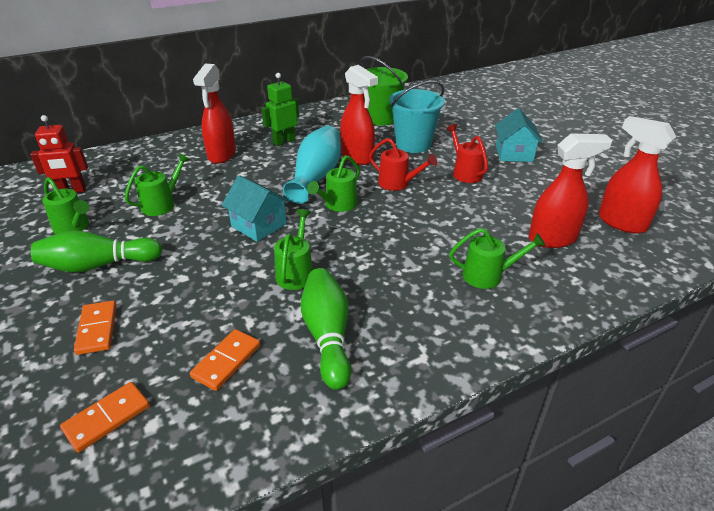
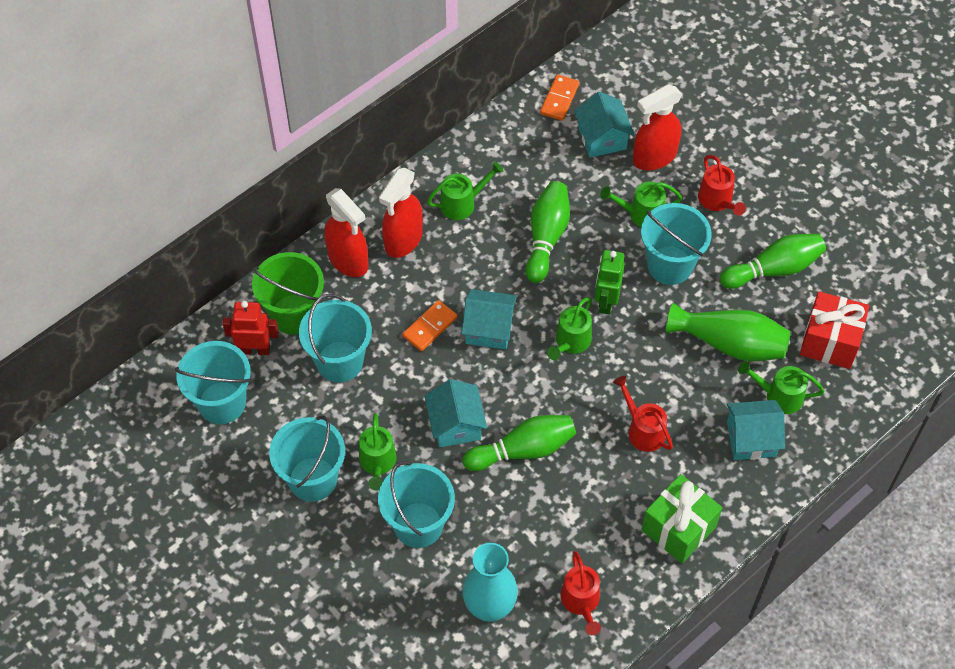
green bowling pin: 2 -> 3
green gift: 0 -> 1
green vase: 0 -> 1
orange domino: 3 -> 2
red gift: 0 -> 1
red spray bottle: 4 -> 3
red watering can: 2 -> 3
turquoise bucket: 1 -> 5
turquoise house: 2 -> 4

